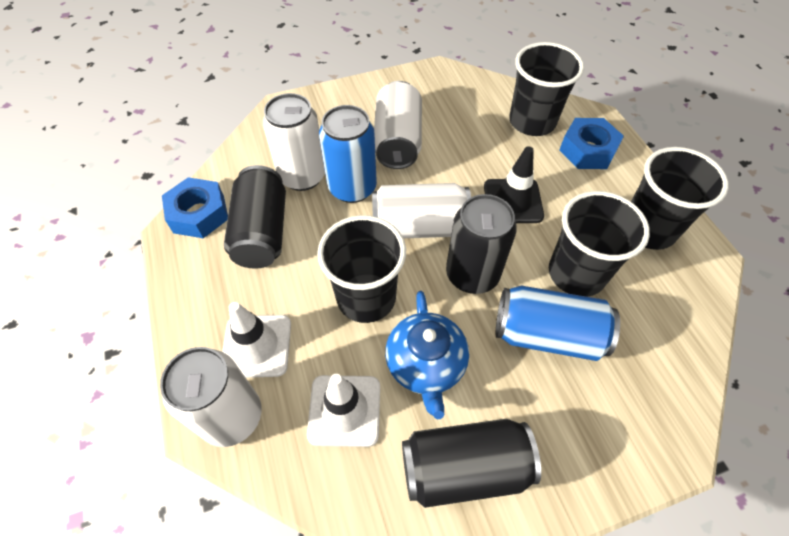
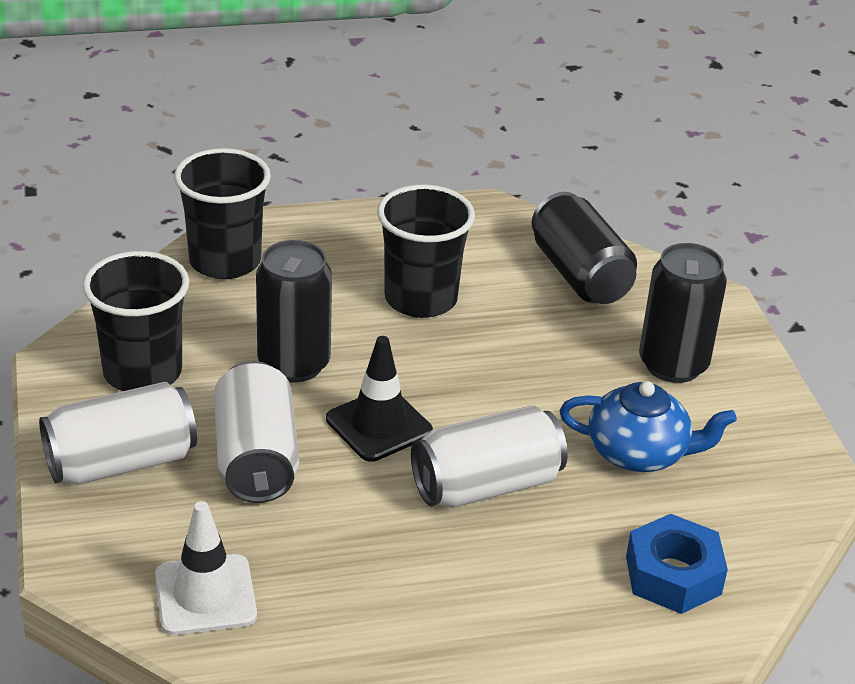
black cup: 4 -> 3
blue can: 2 -> 0
blue nut: 2 -> 1
white can: 4 -> 3
white traffic cone: 2 -> 1

